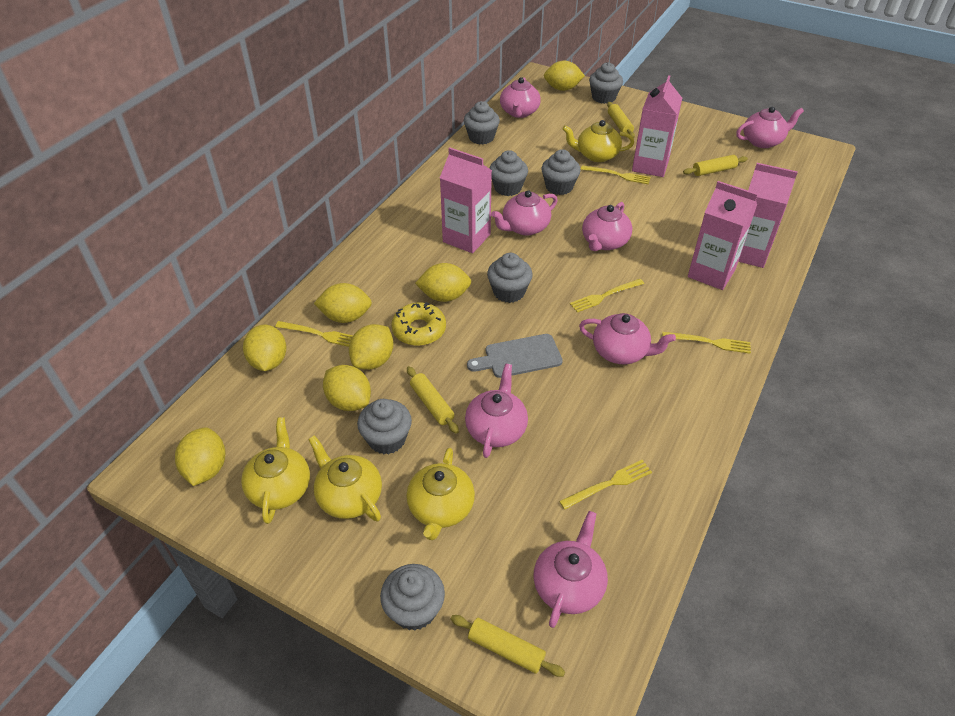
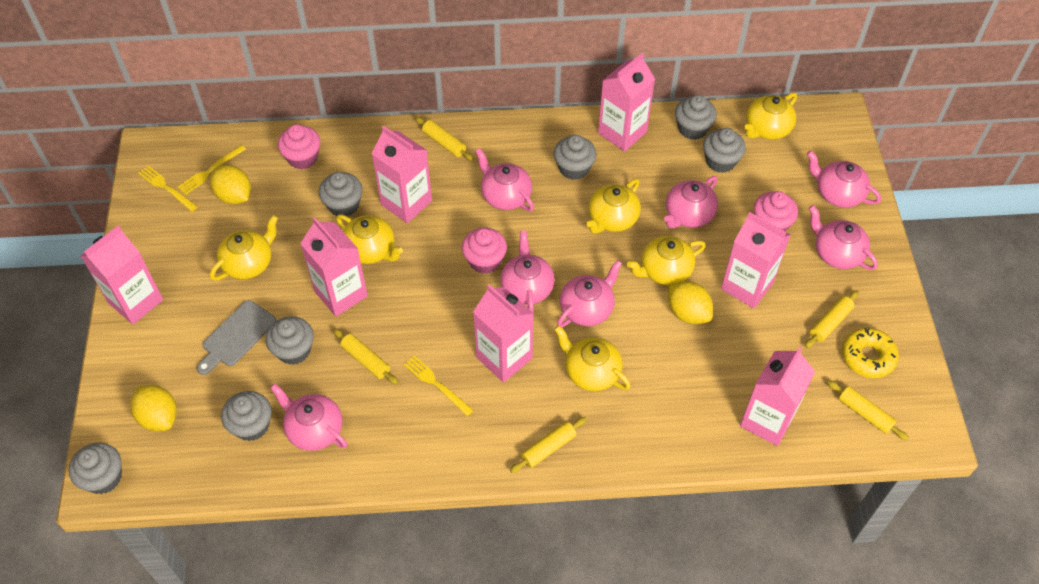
pink carton: 4 -> 7
pink cupcake: 0 -> 3
yellow fork: 5 -> 3
yellow lemon: 7 -> 3
yellow rolling pin: 4 -> 5
yellow teapot: 4 -> 6

